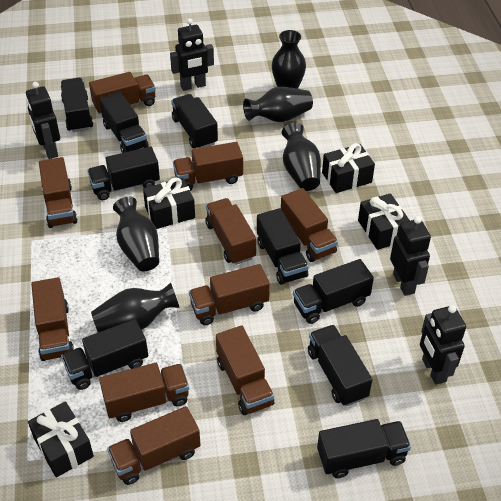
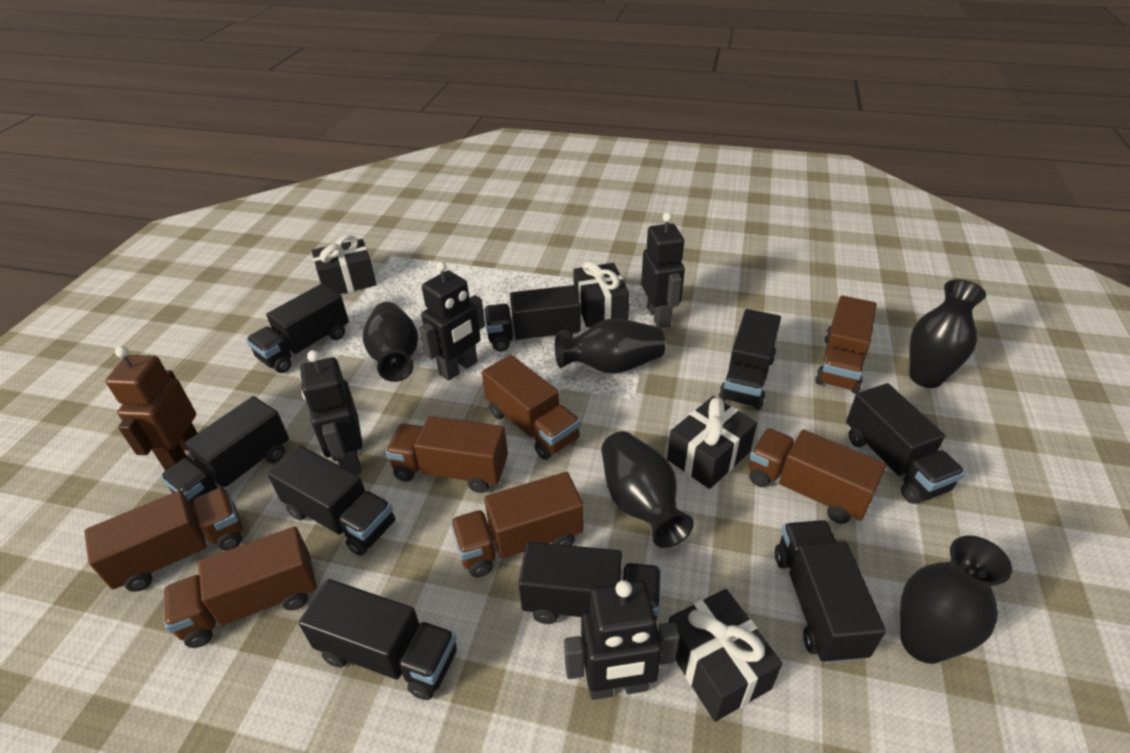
brown robot: 0 -> 1
brown truck: 10 -> 7

